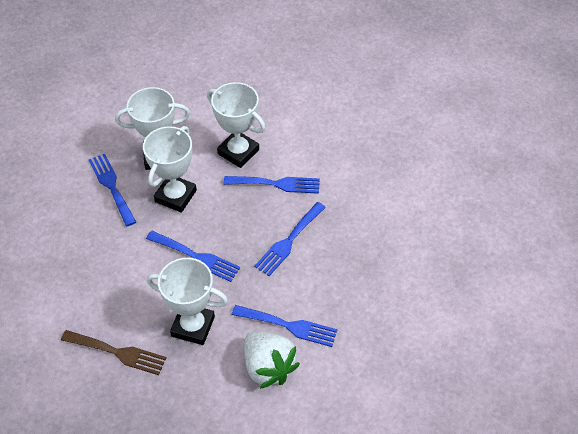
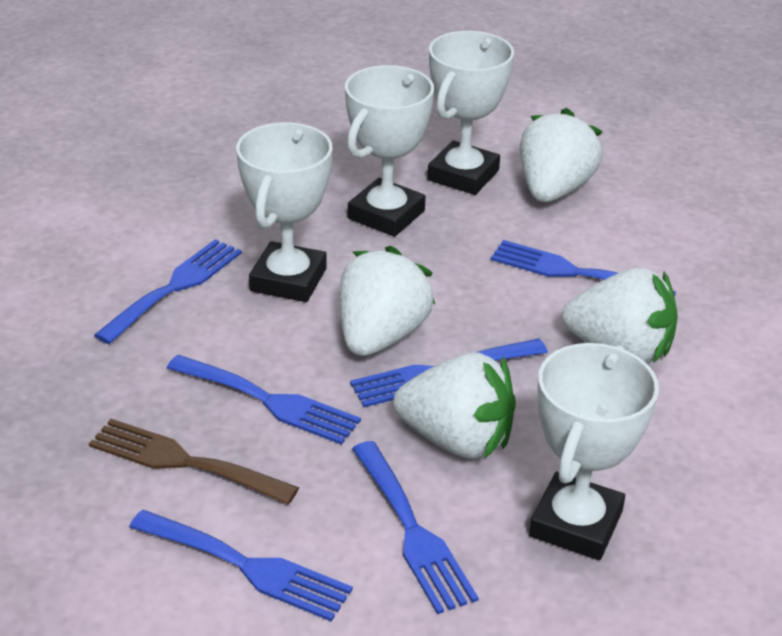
blue fork: 5 -> 6
white strawberry: 1 -> 4

